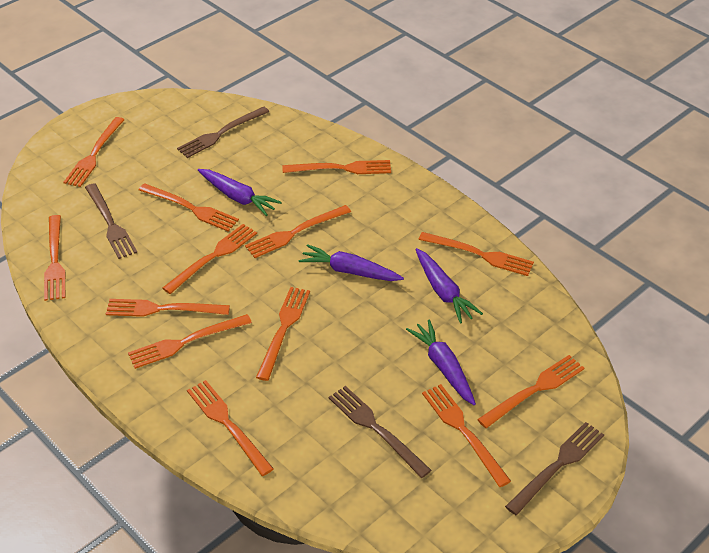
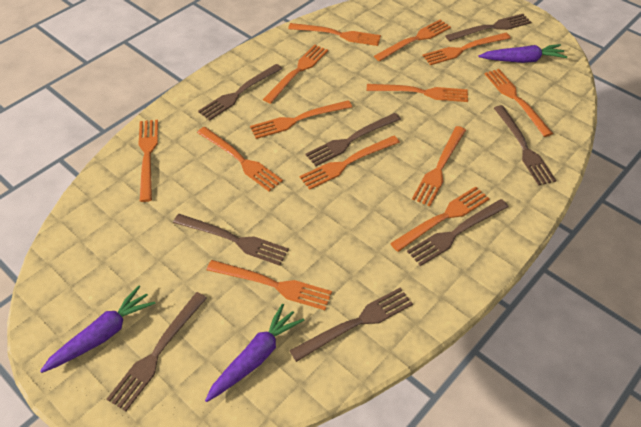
brown fork: 4 -> 8
purple carrot: 4 -> 3

